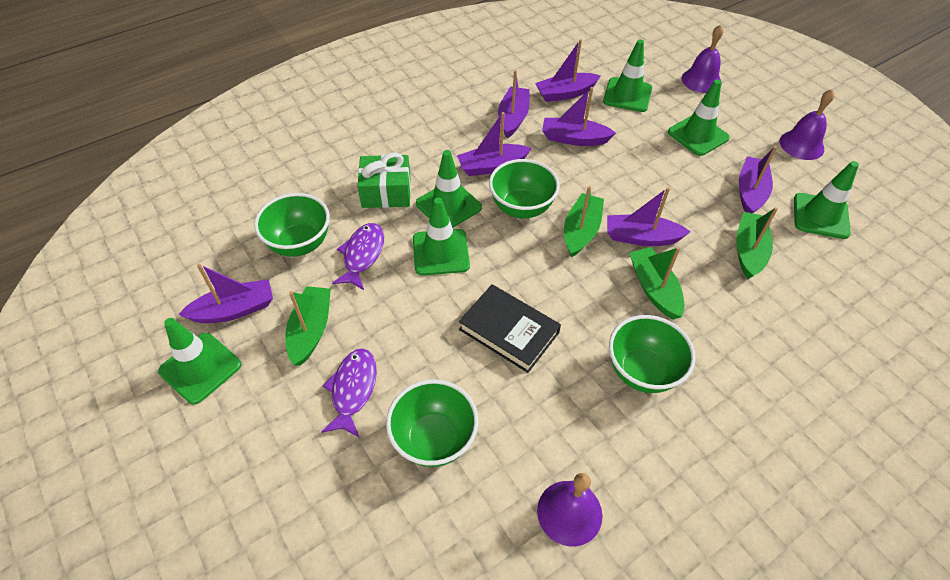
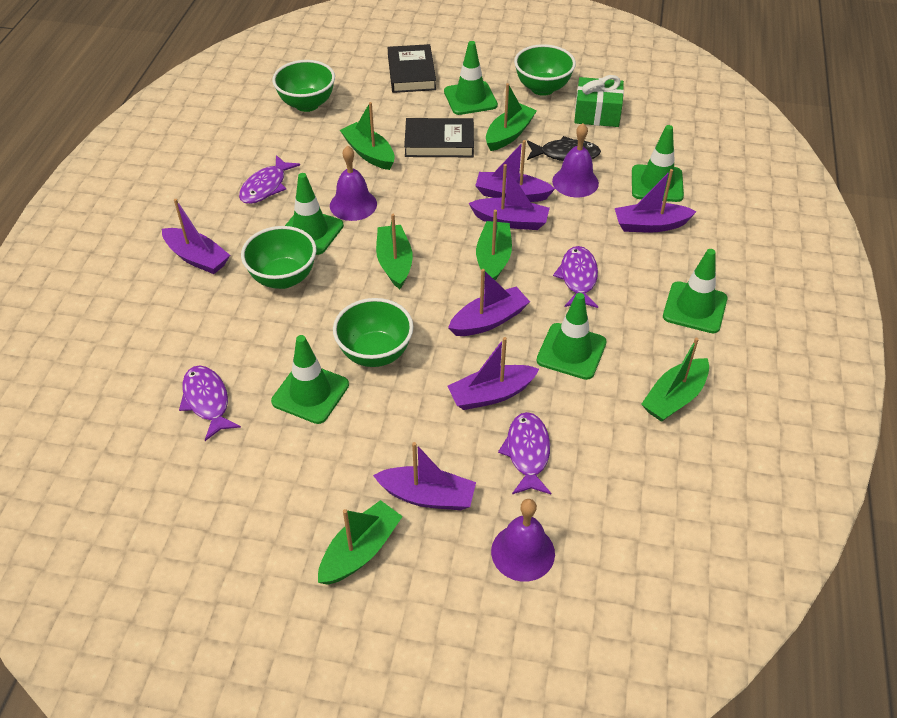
black book: 1 -> 2
black fish: 0 -> 1
green boat: 4 -> 6
purple fish: 2 -> 4

